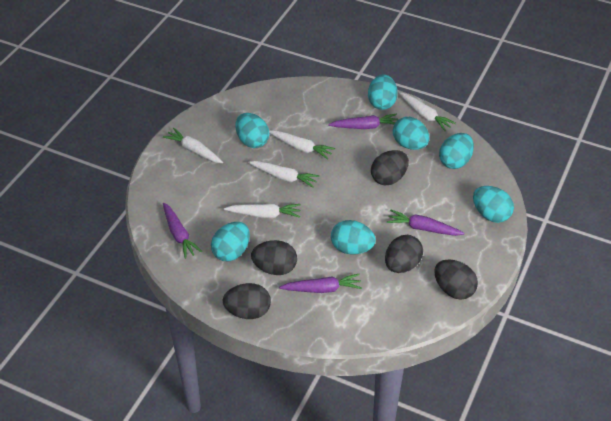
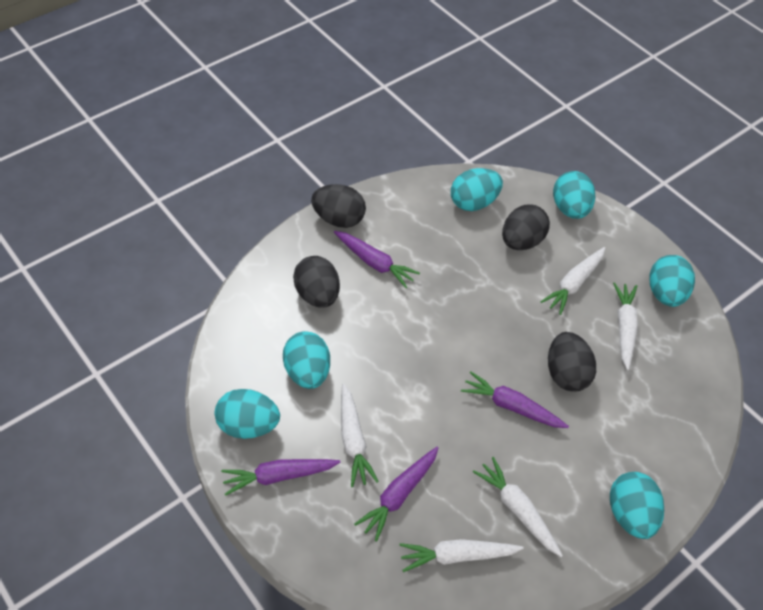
black egg: 5 -> 4
turquoise egg: 7 -> 6

